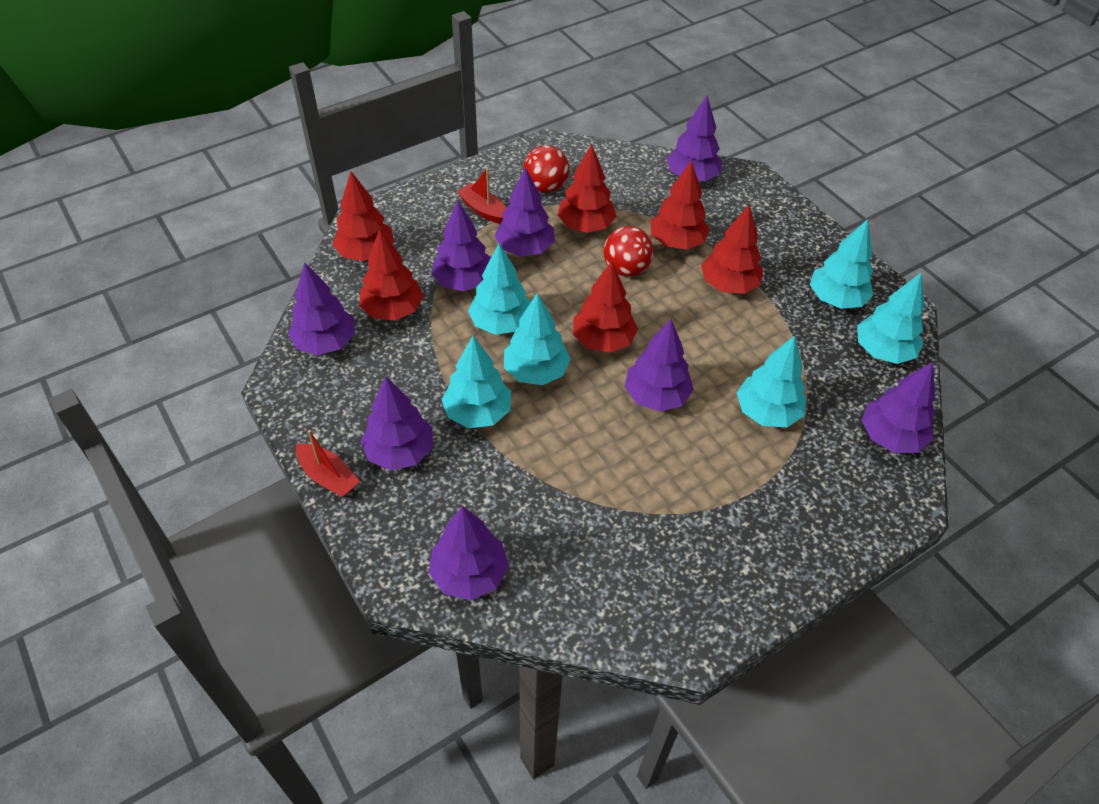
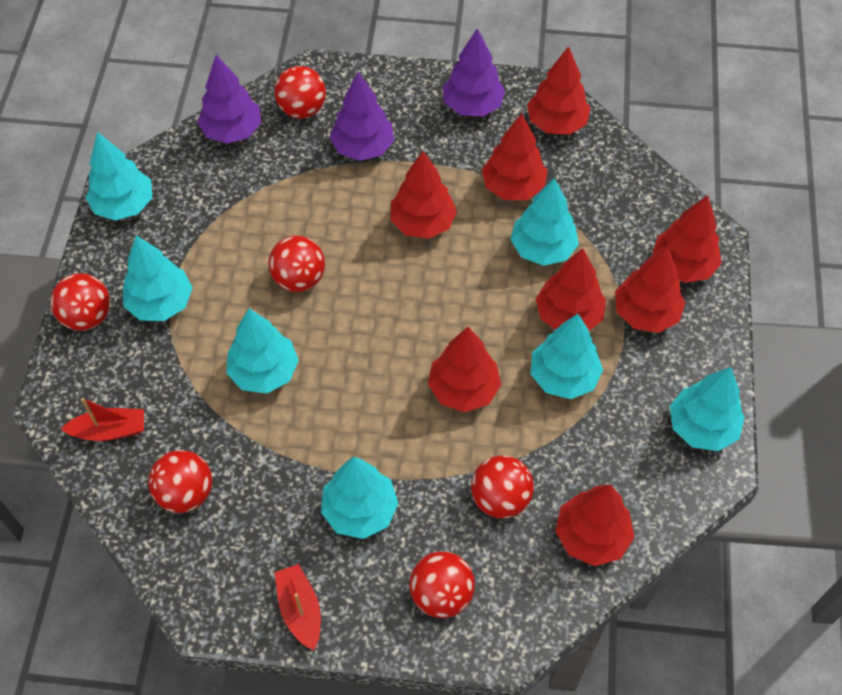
purple tree: 8 -> 3
red ball: 2 -> 6
red tree: 6 -> 8
turquoise tree: 6 -> 7

